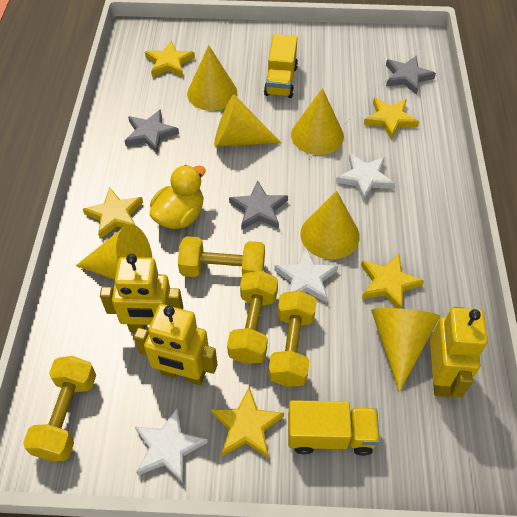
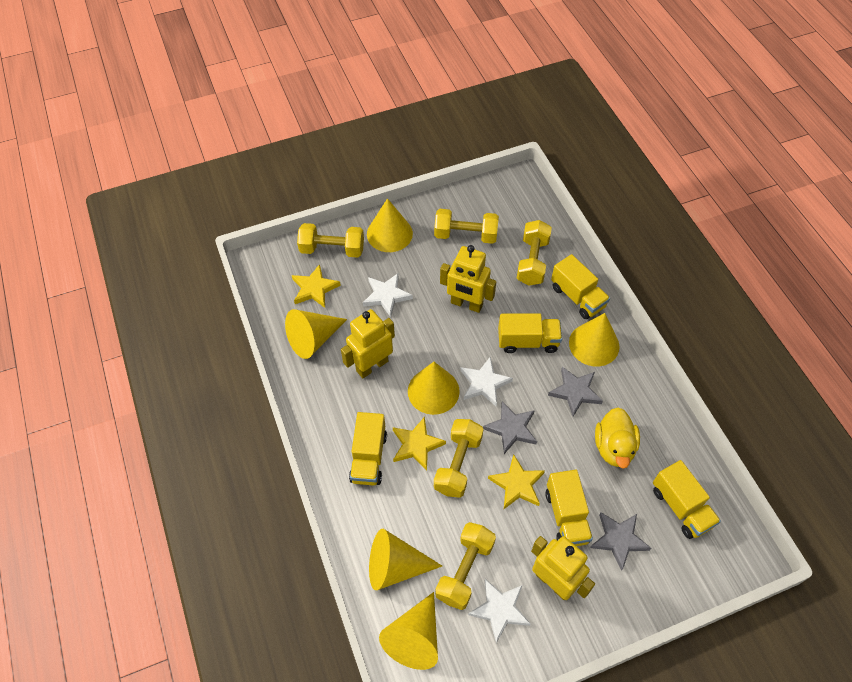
yellow dumbbell: 4 -> 5
yellow star: 5 -> 3
yellow truck: 2 -> 5

